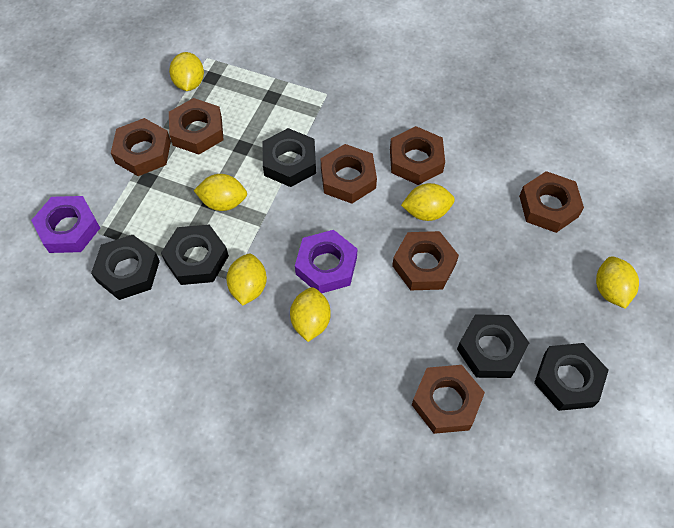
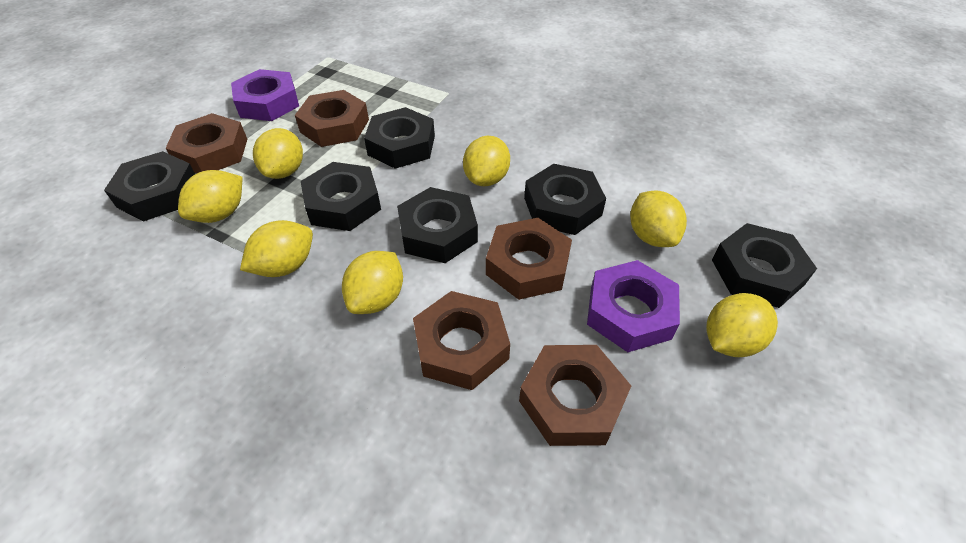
black nut: 5 -> 6
brown nut: 7 -> 5
yellow lemon: 6 -> 7

